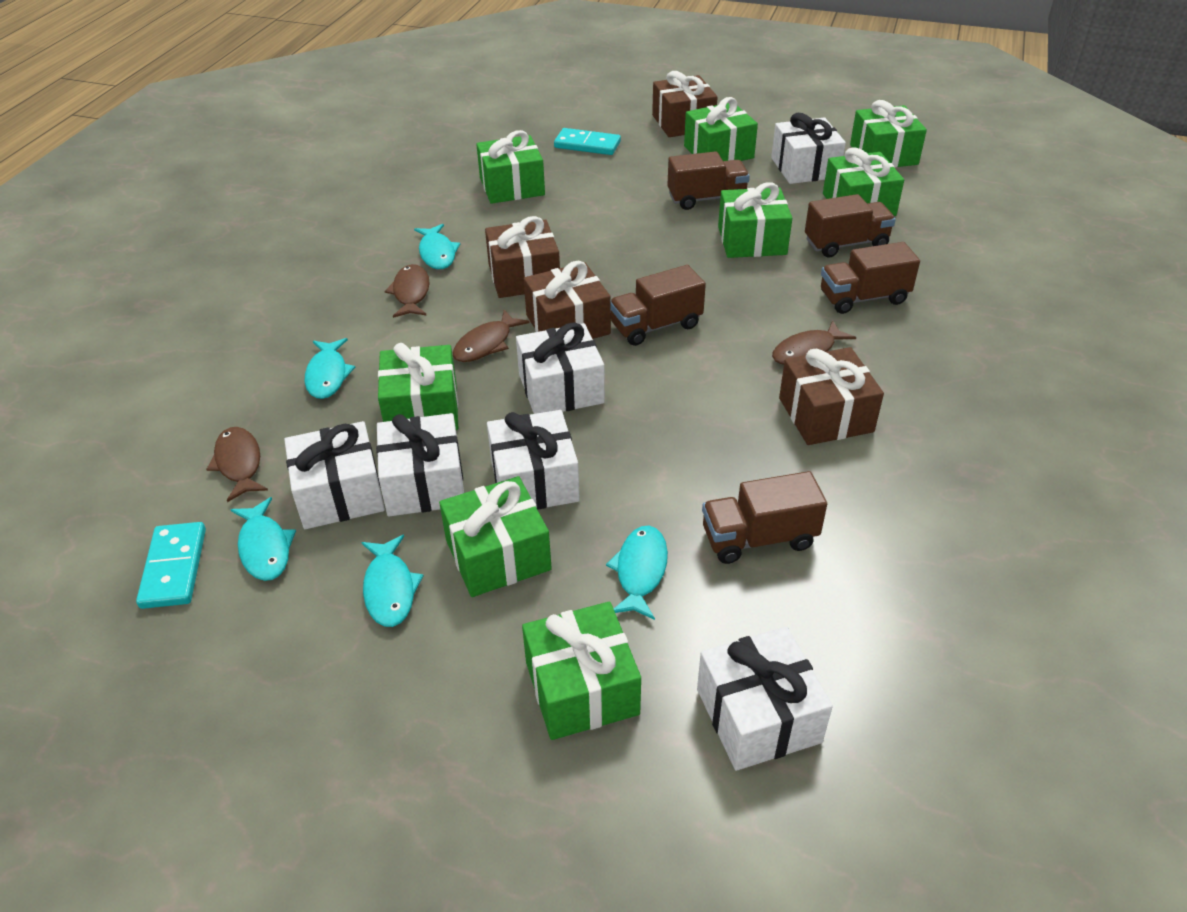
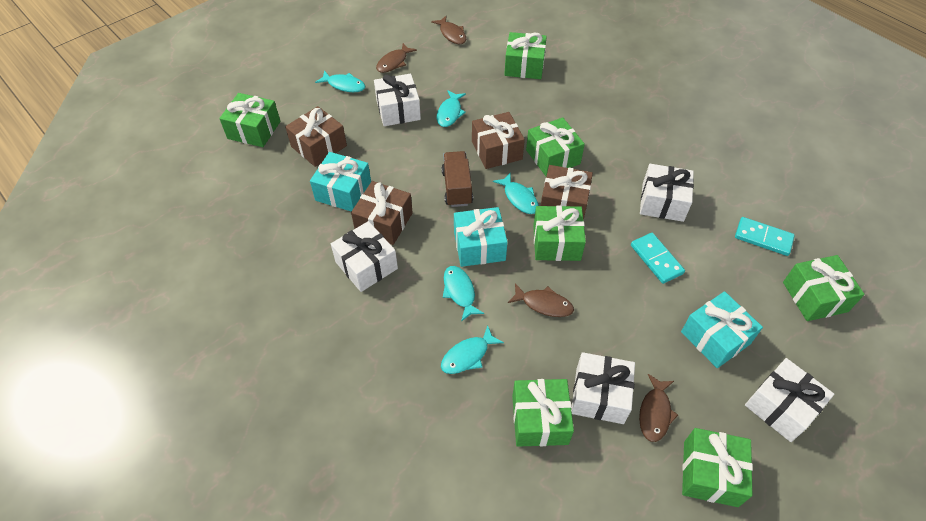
brown truck: 5 -> 1
green gift: 8 -> 7
turquoise gift: 0 -> 3
white gift: 6 -> 5

